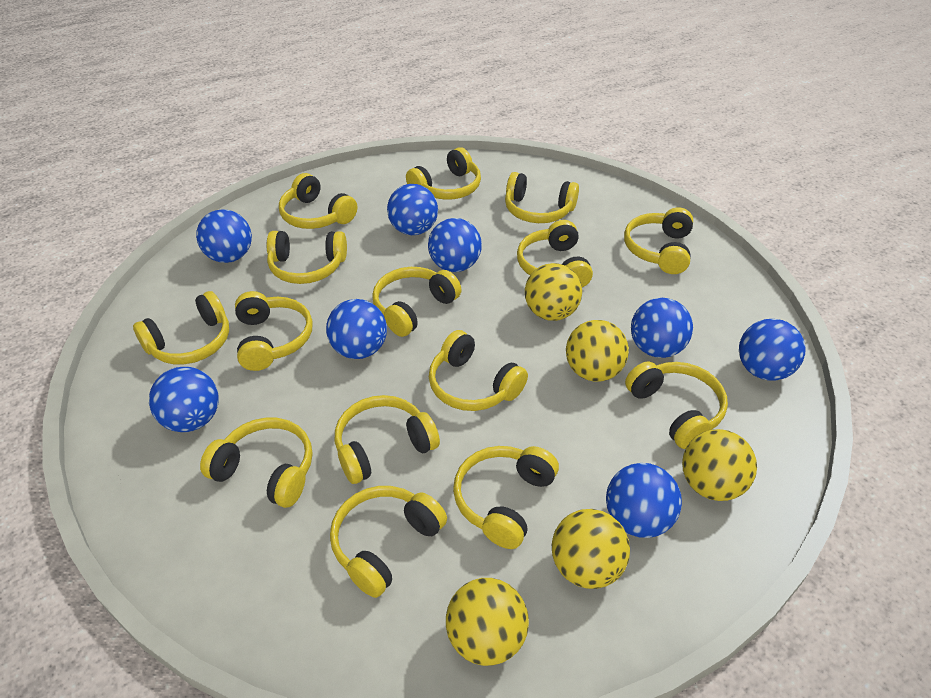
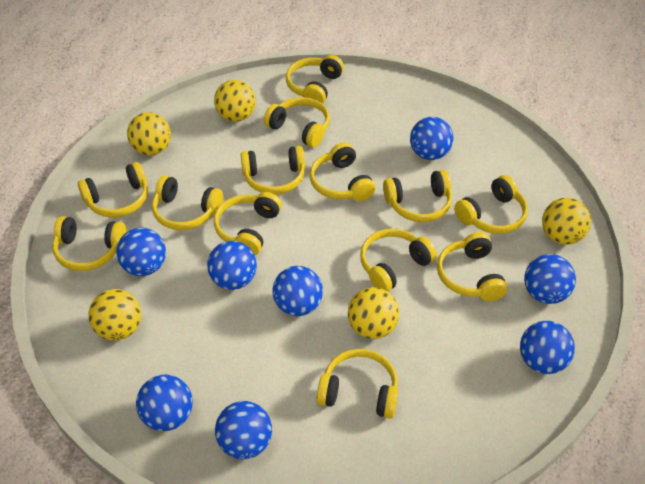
yellow headphones: 15 -> 13

